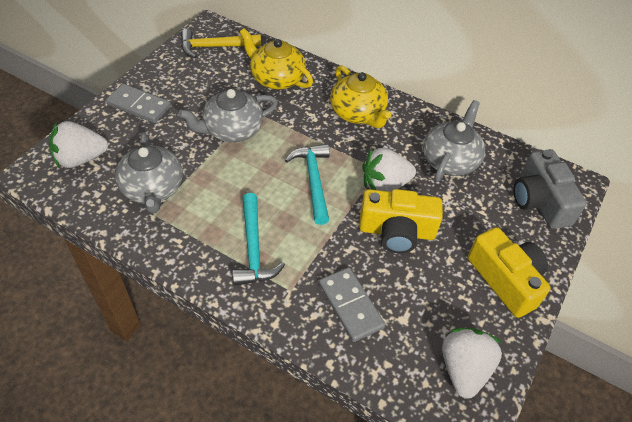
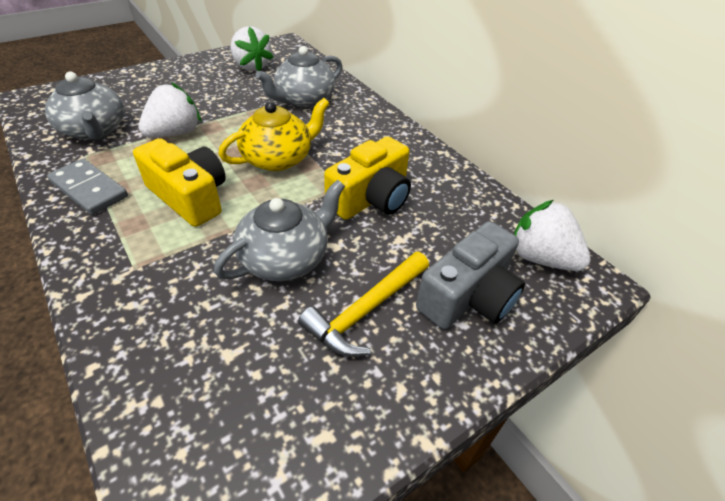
grey domino: 2 -> 1
turquoise hammer: 2 -> 0
yellow teapot: 2 -> 1

